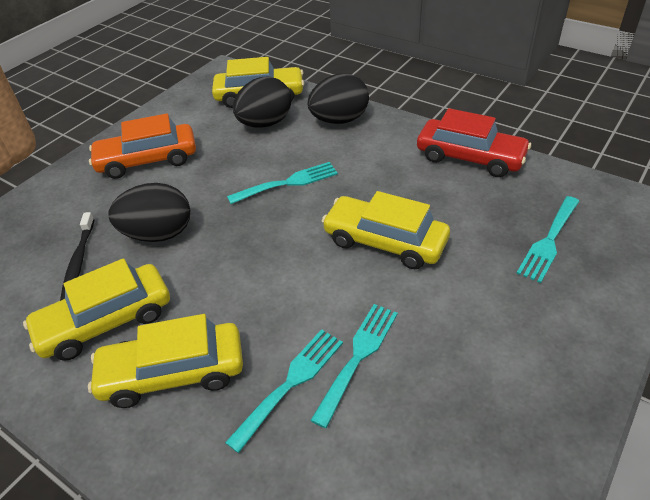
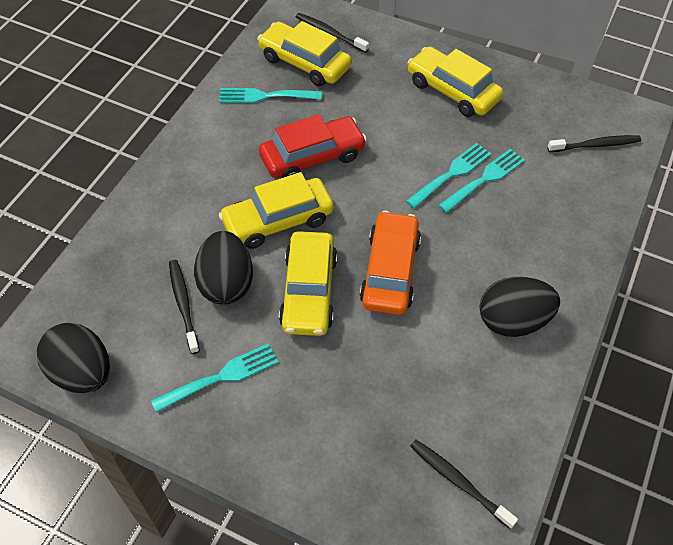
black toothbrush: 1 -> 4

